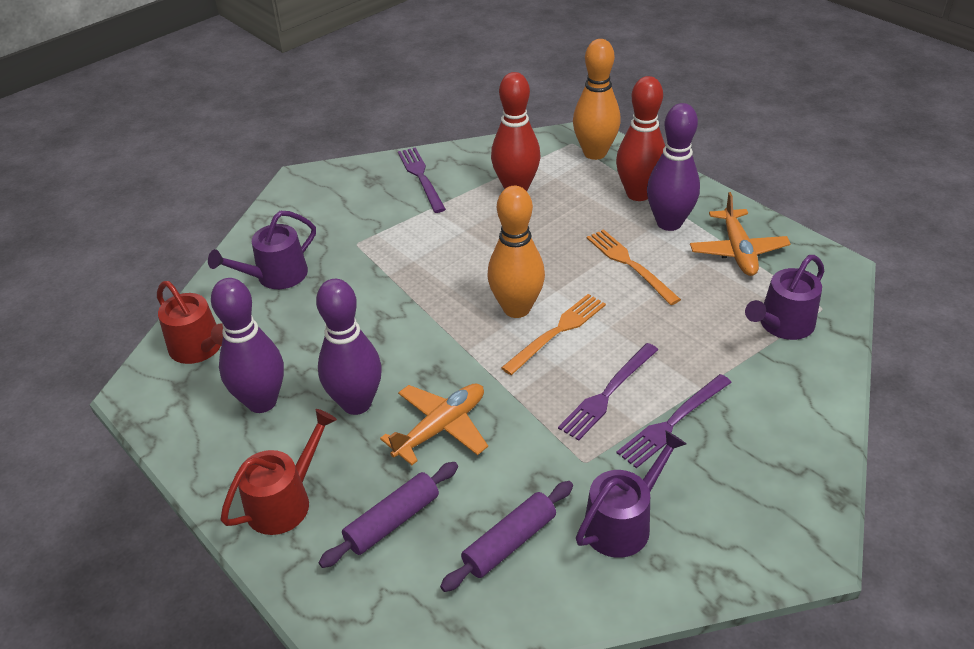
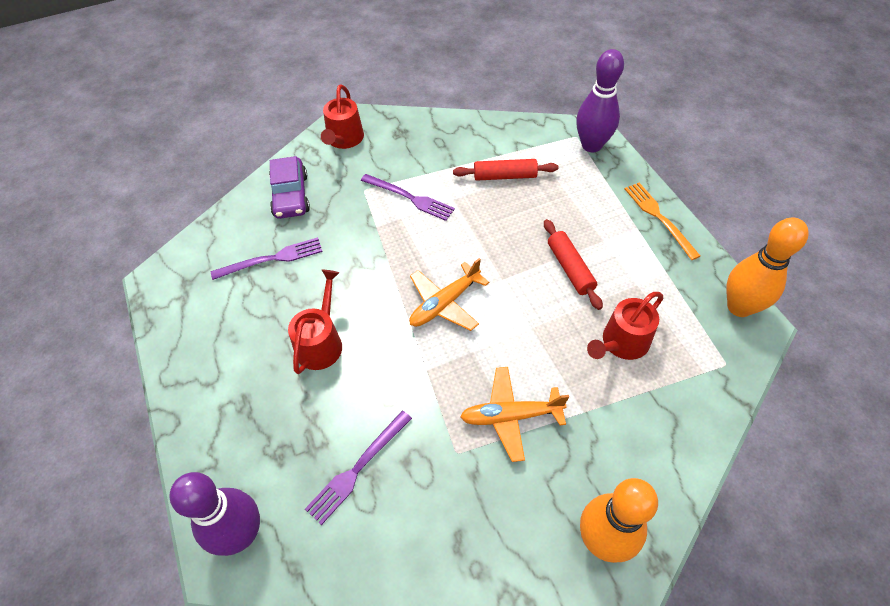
orange fork: 2 -> 1
purple bowling pin: 3 -> 2
purple car: 0 -> 1
purple rolling pin: 2 -> 0
purple watering can: 3 -> 0
red bowling pin: 2 -> 0
red rolling pin: 0 -> 2
red watering can: 2 -> 3

